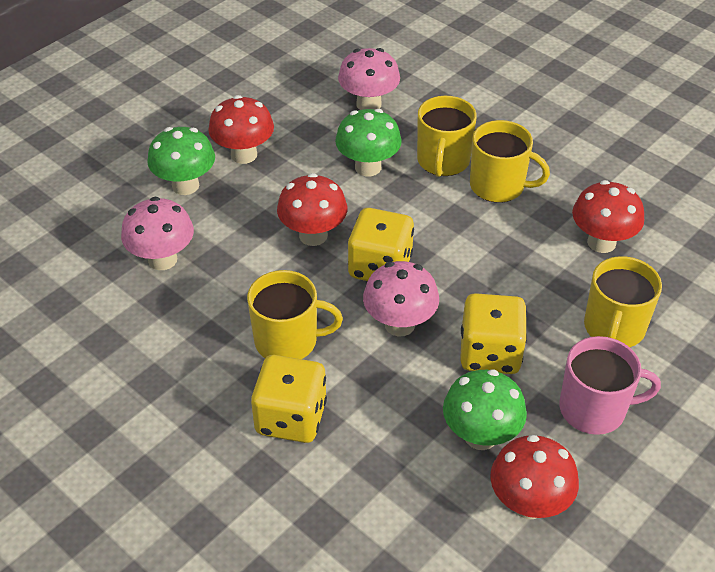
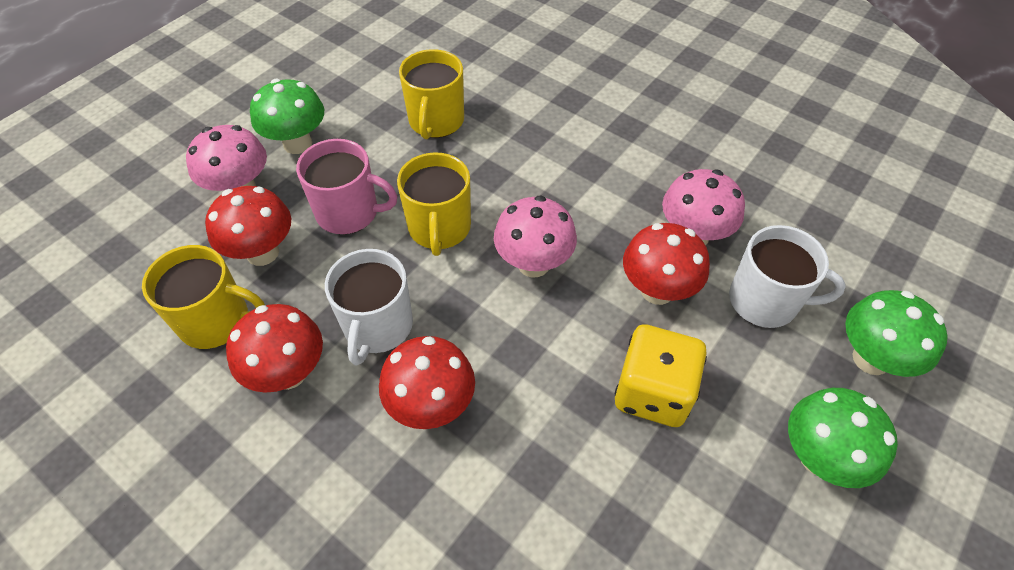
white mug: 0 -> 2
yellow dice: 3 -> 1
yellow mug: 4 -> 3

